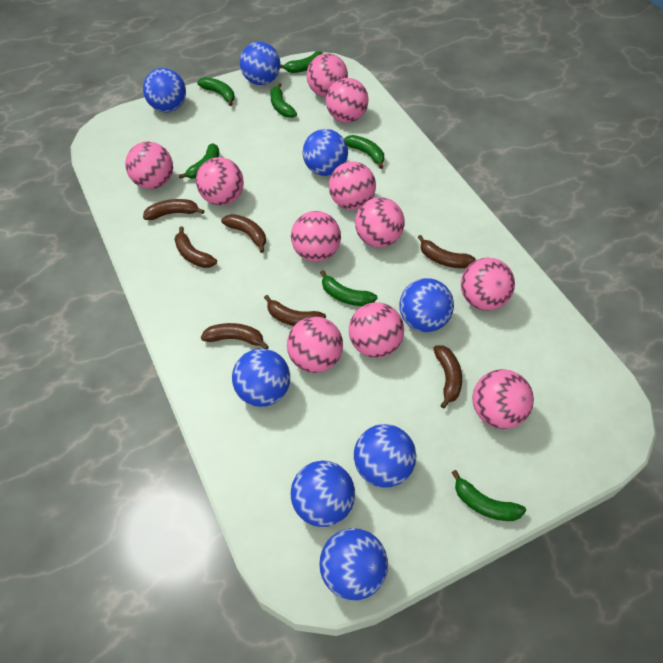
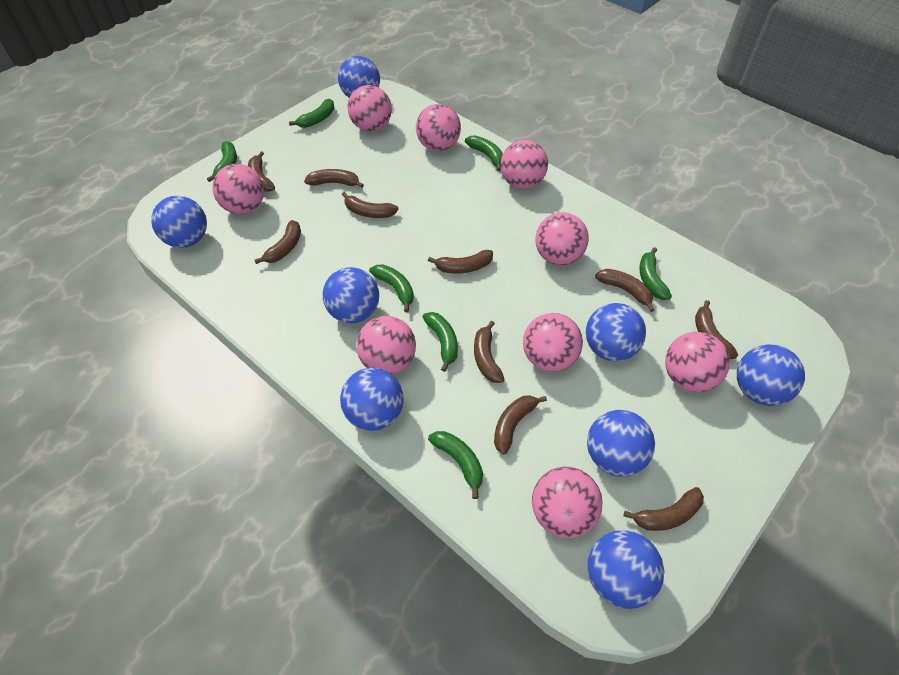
brown banana: 7 -> 10
pink ball: 11 -> 9

